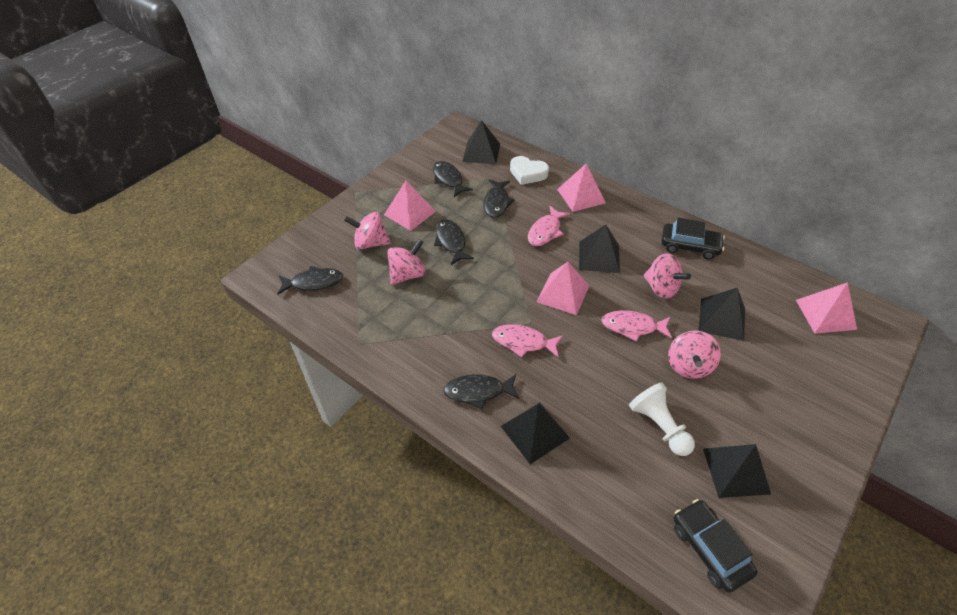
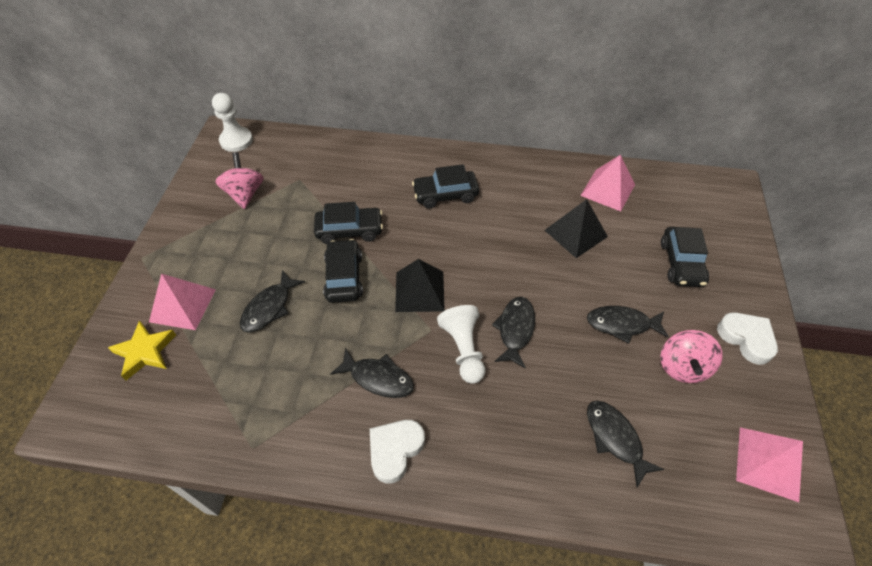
black car: 2 -> 4
black pyramid: 5 -> 2
pink fish: 3 -> 0
pink pyramid: 4 -> 3
pink spinning top: 4 -> 2
white heart: 1 -> 2
white pawn: 1 -> 2
yellow star: 0 -> 1

